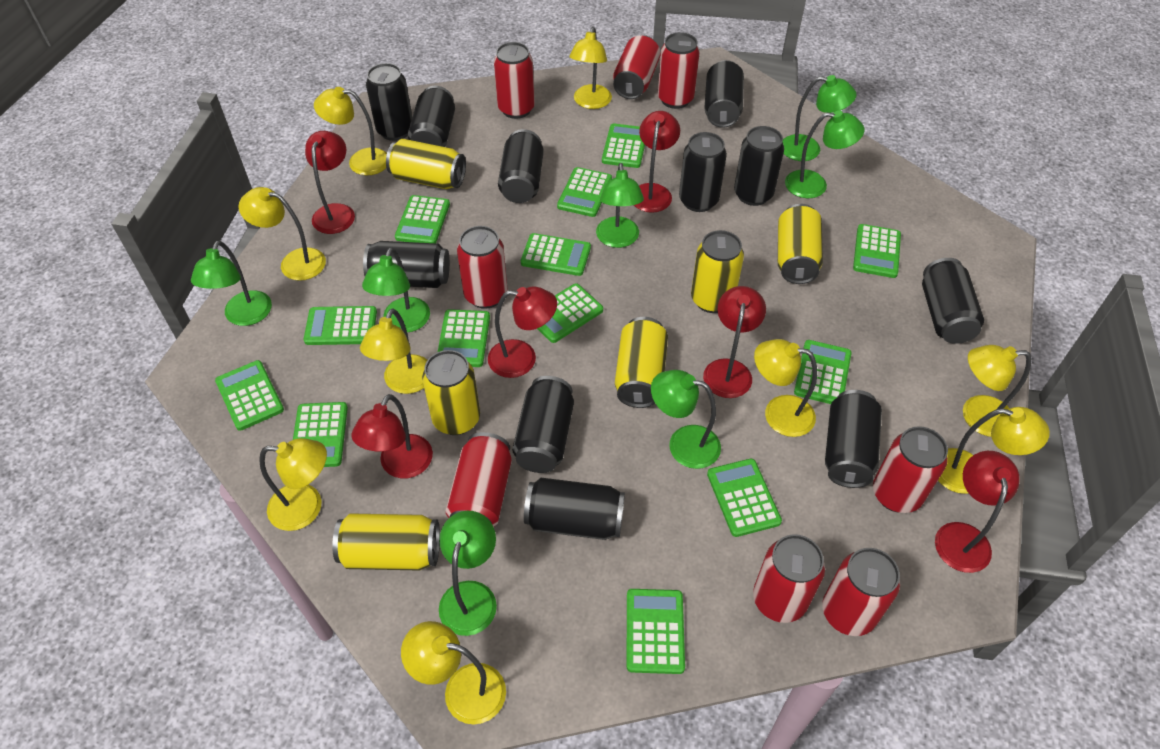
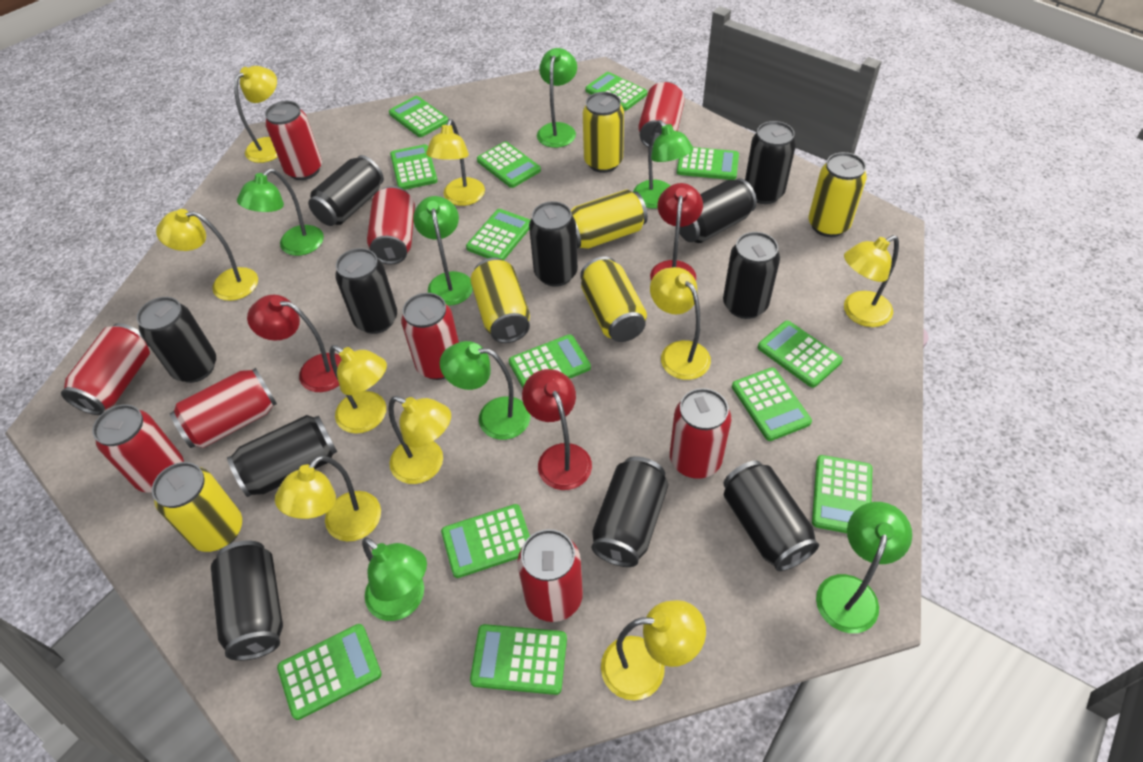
red can: 8 -> 9
red lamp: 6 -> 3

